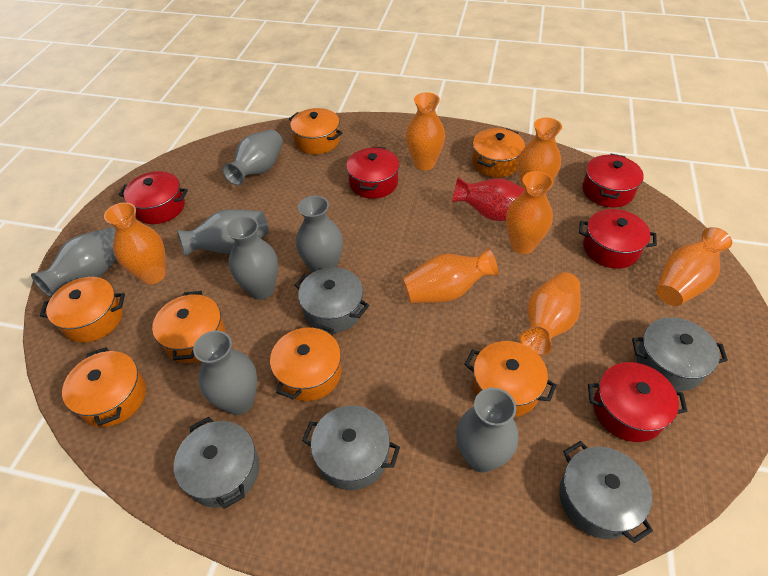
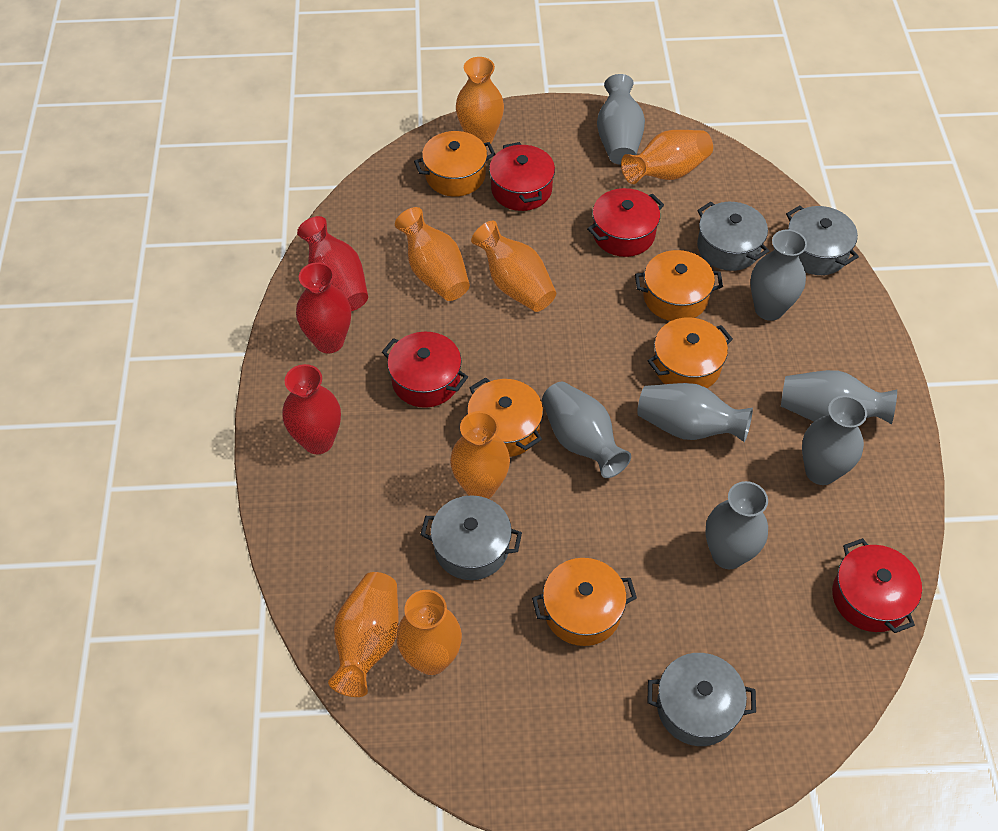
grey pot: 5 -> 4
orange pot: 7 -> 5
red pot: 5 -> 4
red vase: 1 -> 3

